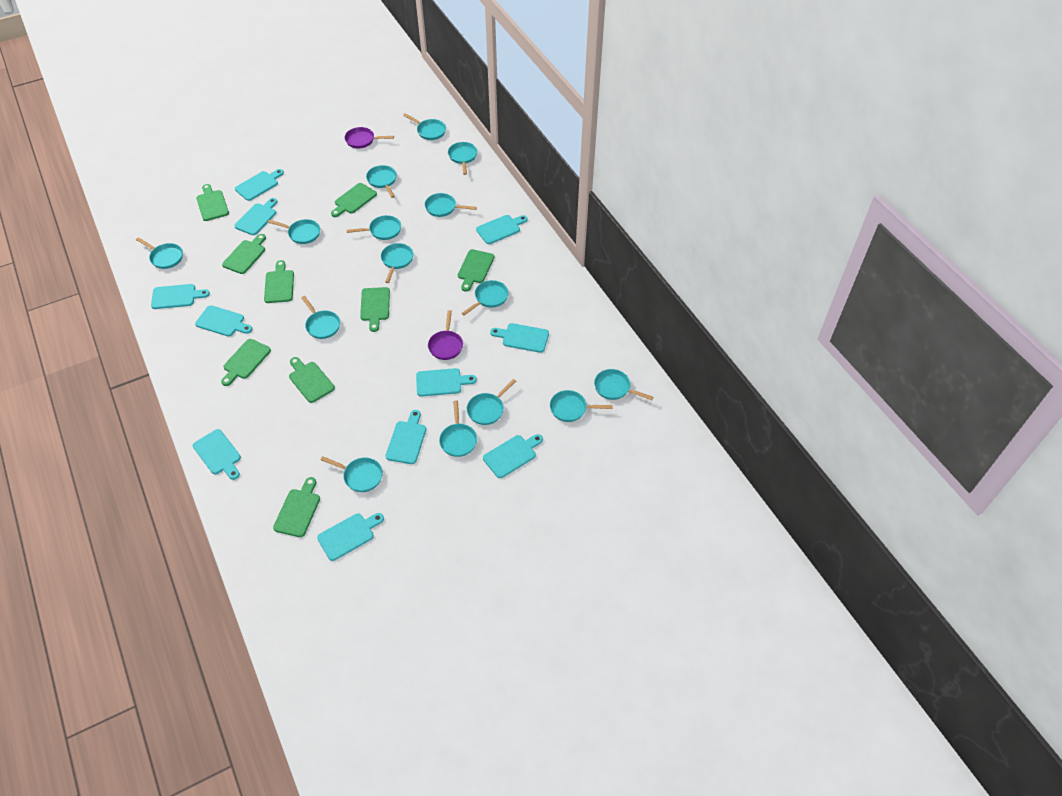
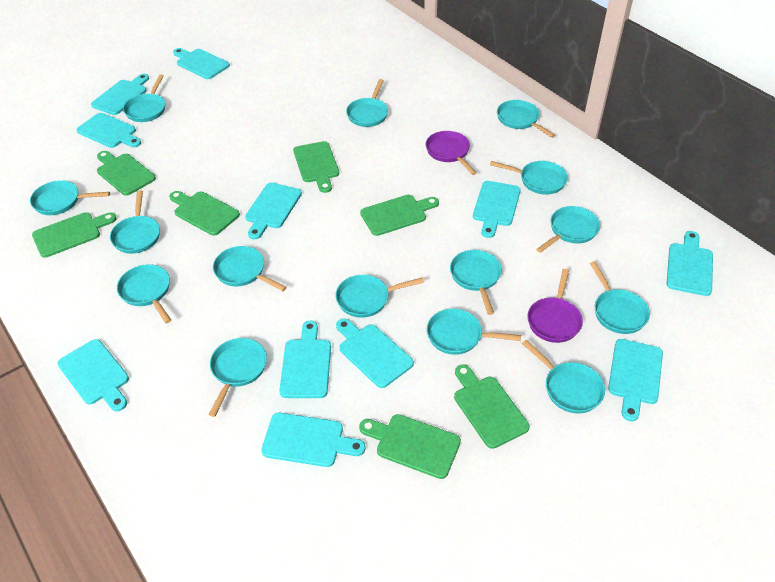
green cutting board: 9 -> 7

